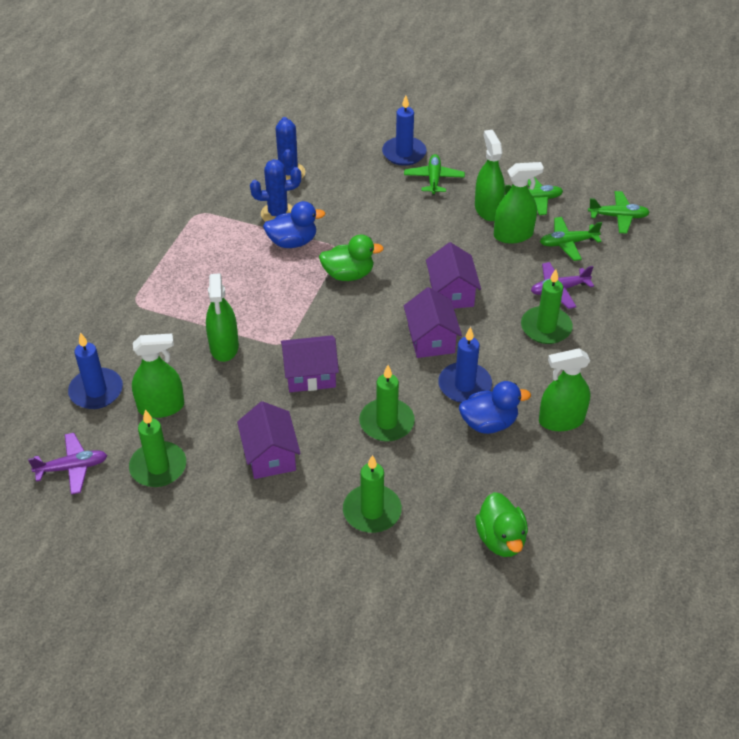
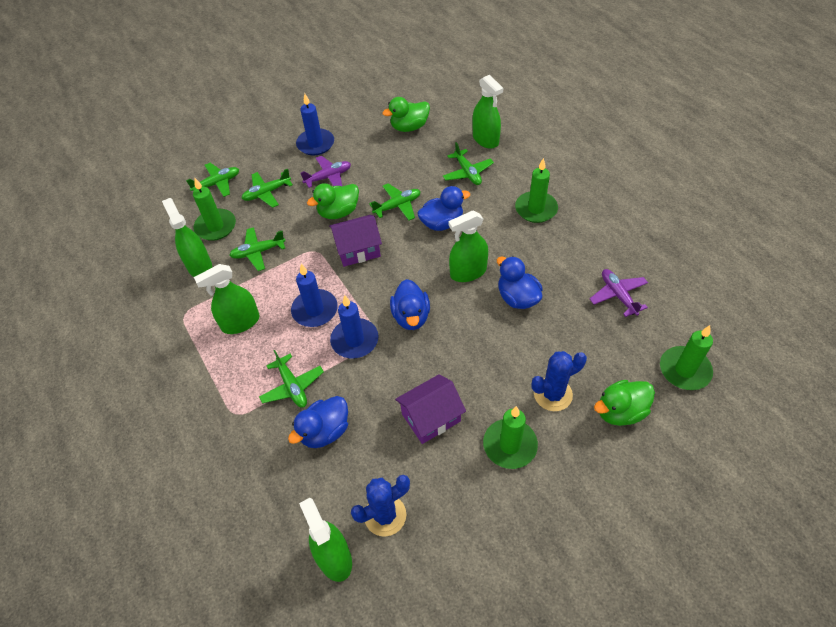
blue duck: 2 -> 4
green duck: 2 -> 3
green plane: 4 -> 6
purple house: 4 -> 2

